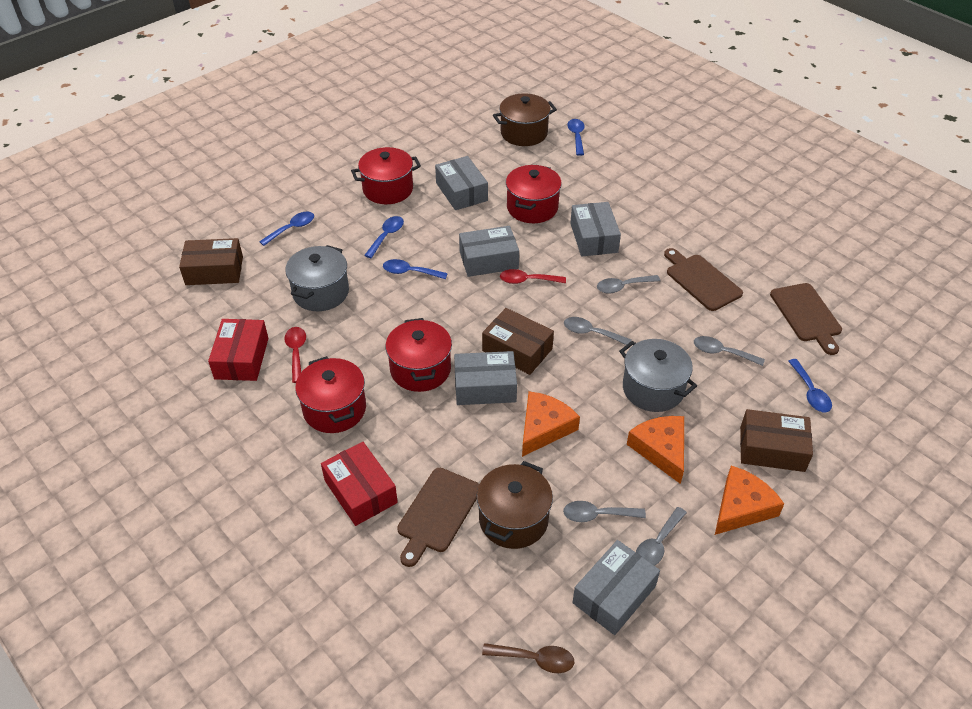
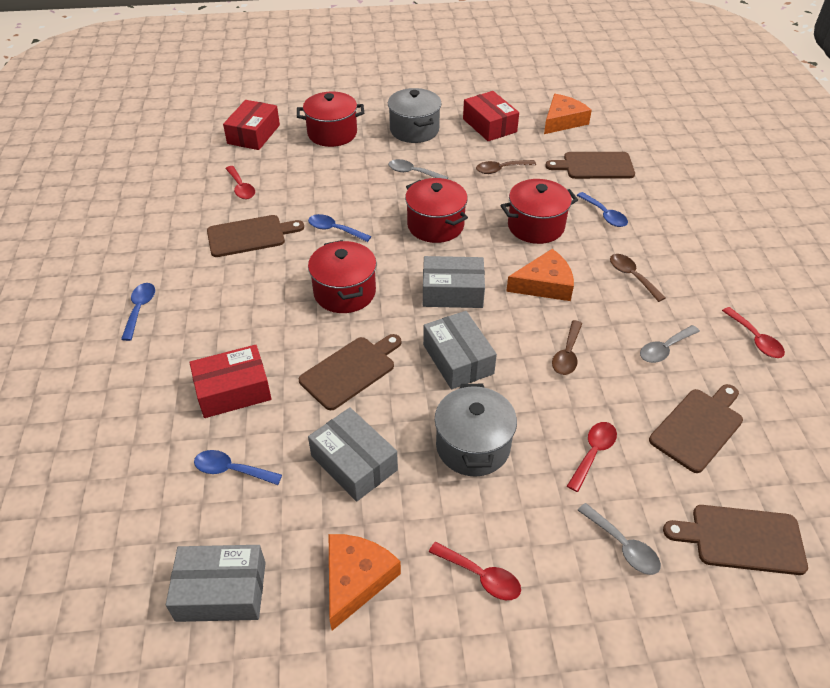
blue spoon: 5 -> 4
brown box: 3 -> 0
brown cutting board: 3 -> 5
brown pot: 2 -> 0
brown spoon: 1 -> 3
grey box: 5 -> 4
grey spoon: 5 -> 3
red box: 2 -> 3
red spoon: 2 -> 4

